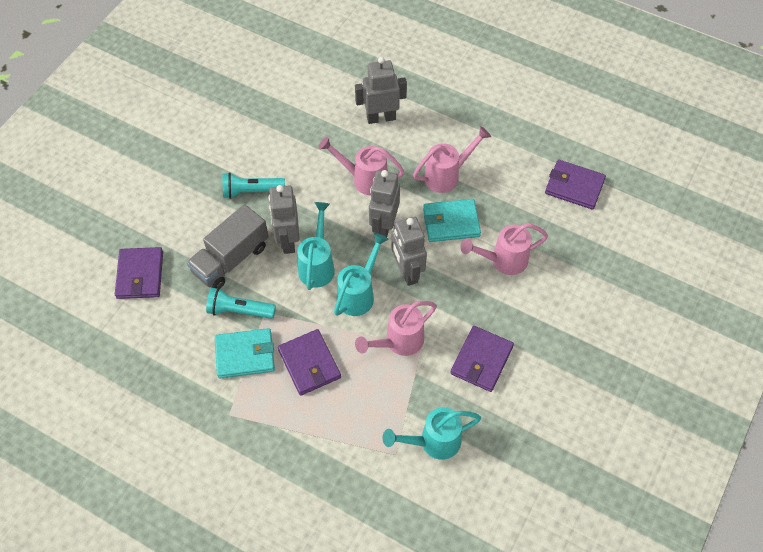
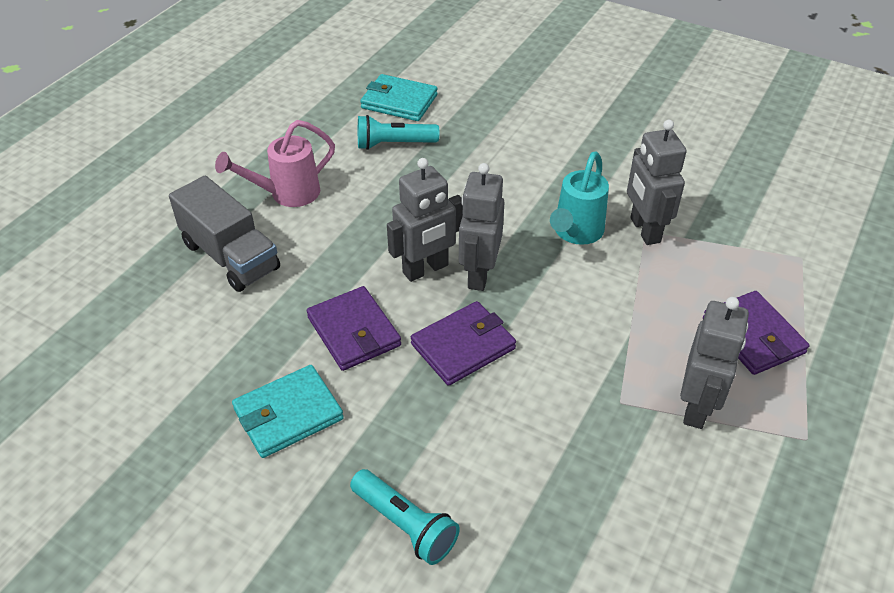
pink watering can: 4 -> 1
purple wallet: 4 -> 3
turquoise watering can: 3 -> 1

